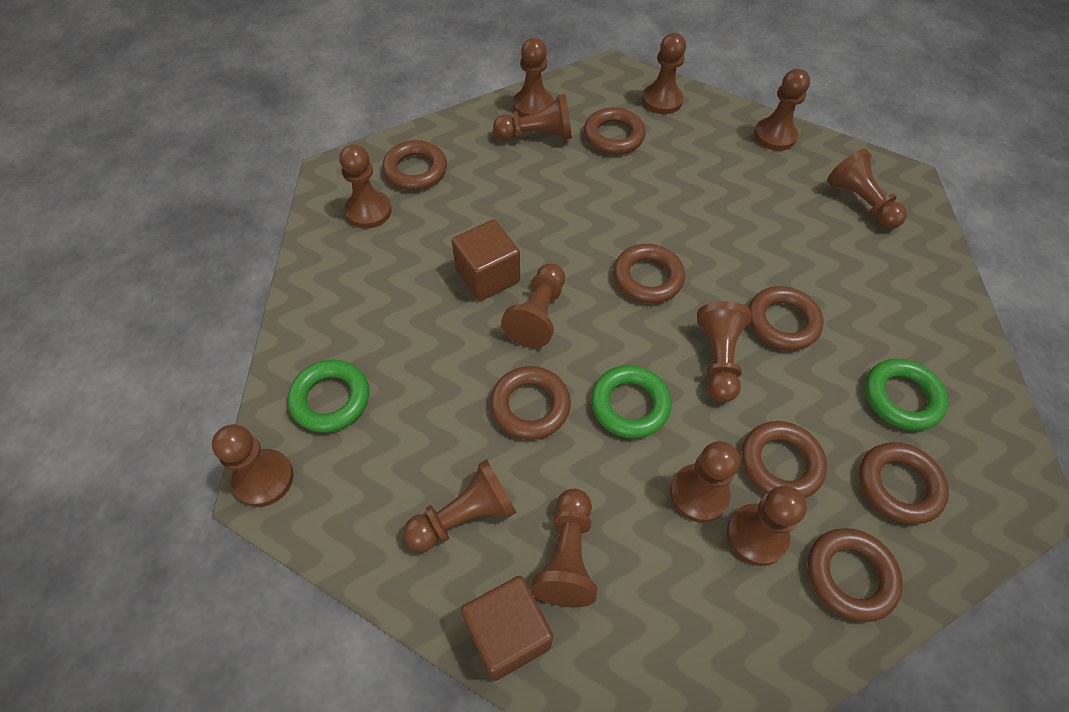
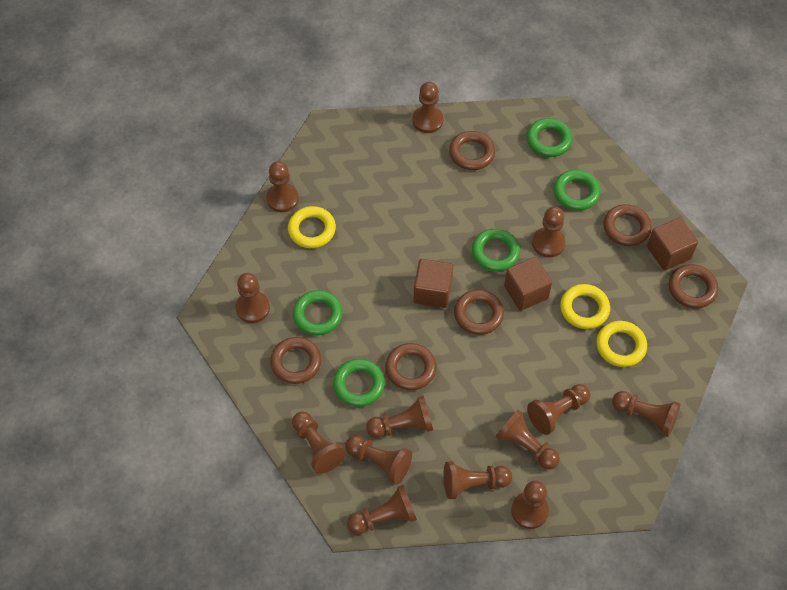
brown cube: 2 -> 3
brown ring: 8 -> 6
green ring: 3 -> 5
yellow ring: 0 -> 3

